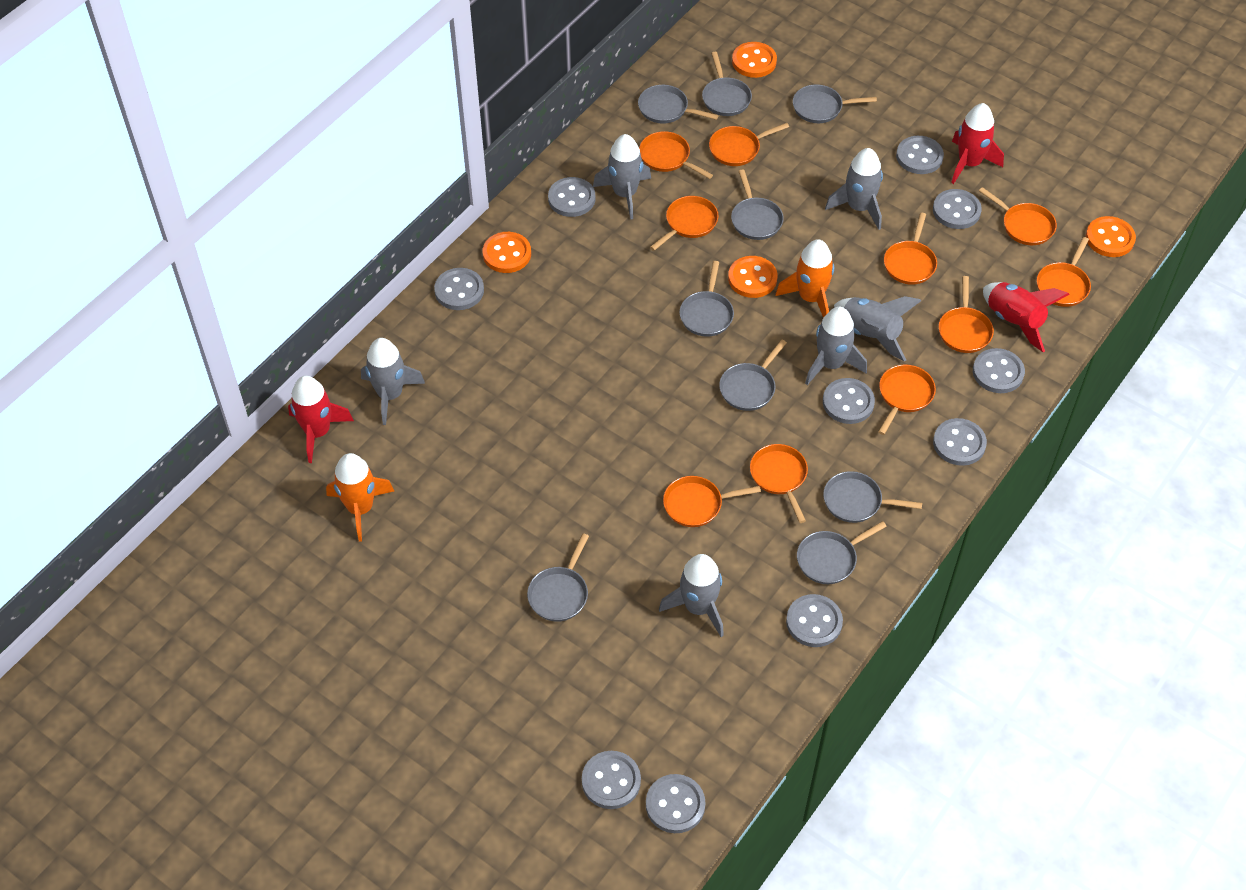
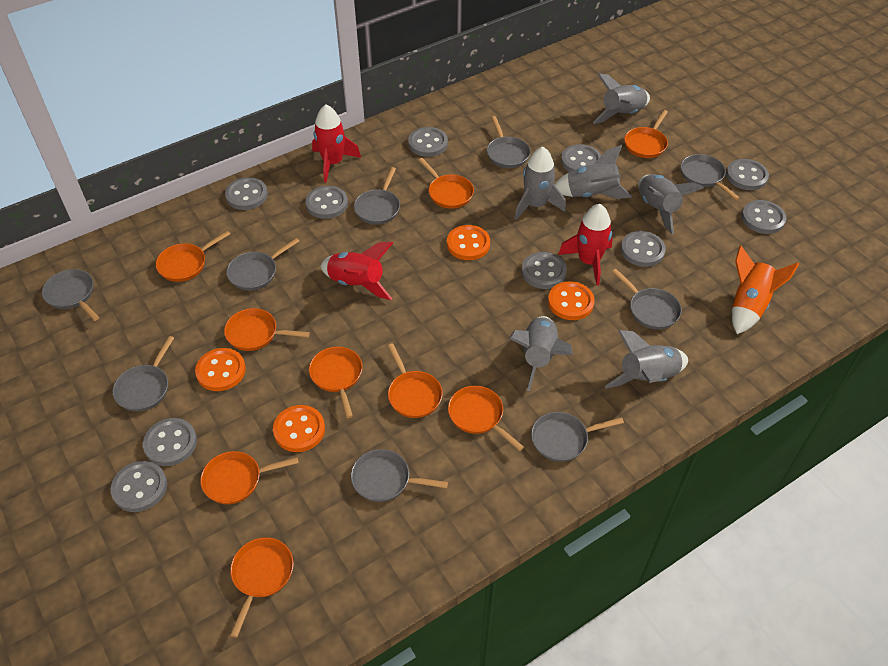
orange pan: 10 -> 9
orange rocket: 2 -> 1

